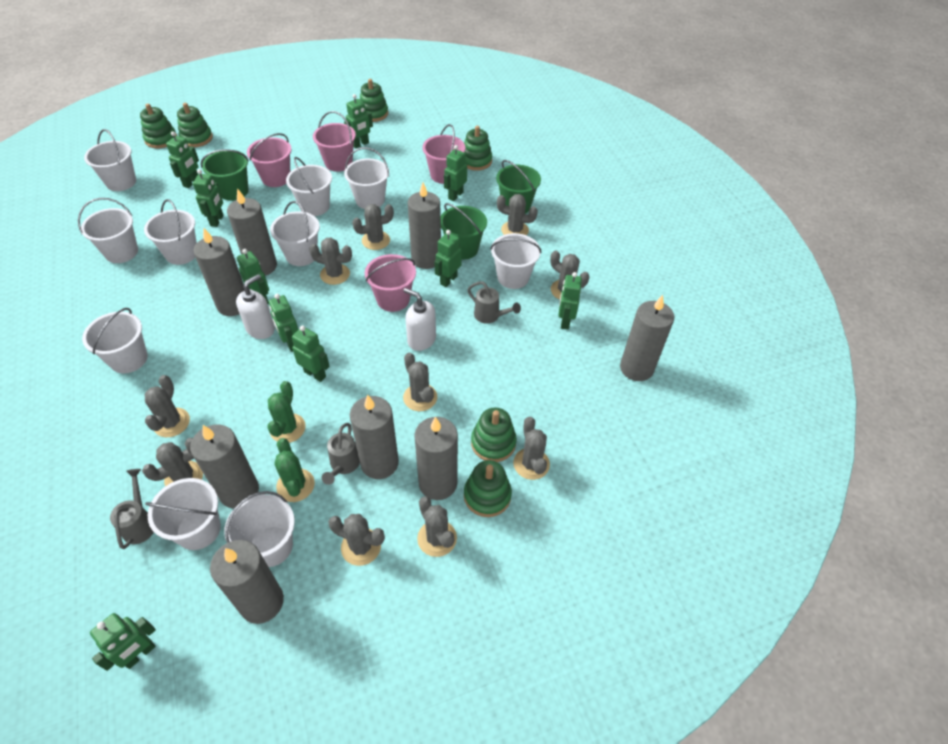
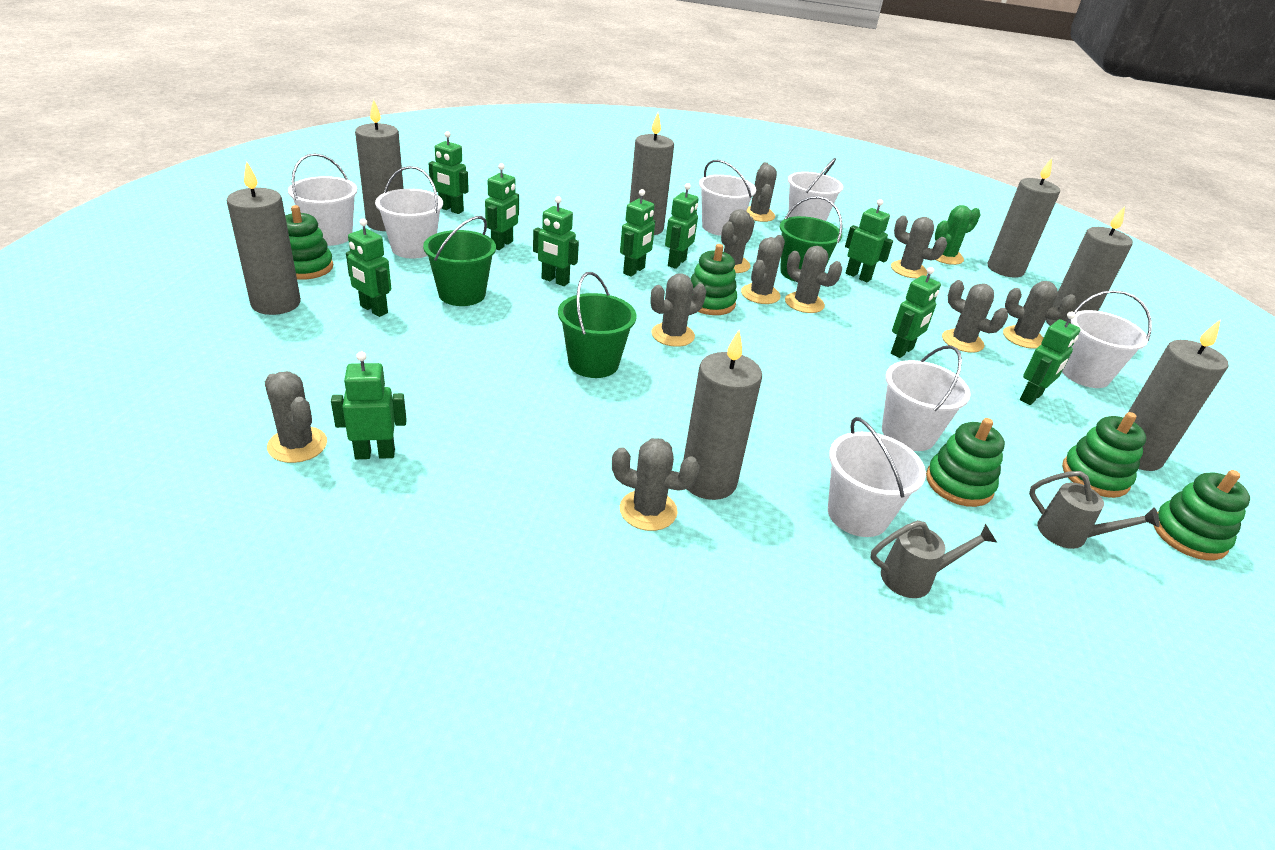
green cactus: 2 -> 1
green stacking toy: 6 -> 5
grey candle: 8 -> 7
grey watering can: 3 -> 2
pink bucket: 4 -> 0
white bucket: 10 -> 7
white soap dispenser: 2 -> 0

